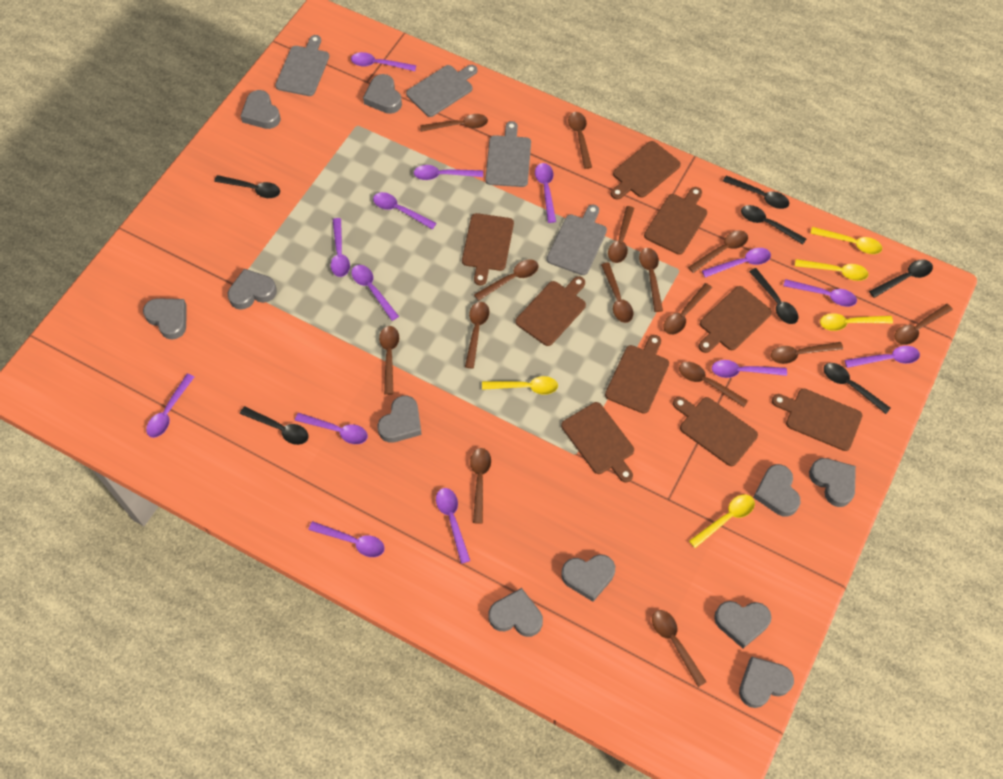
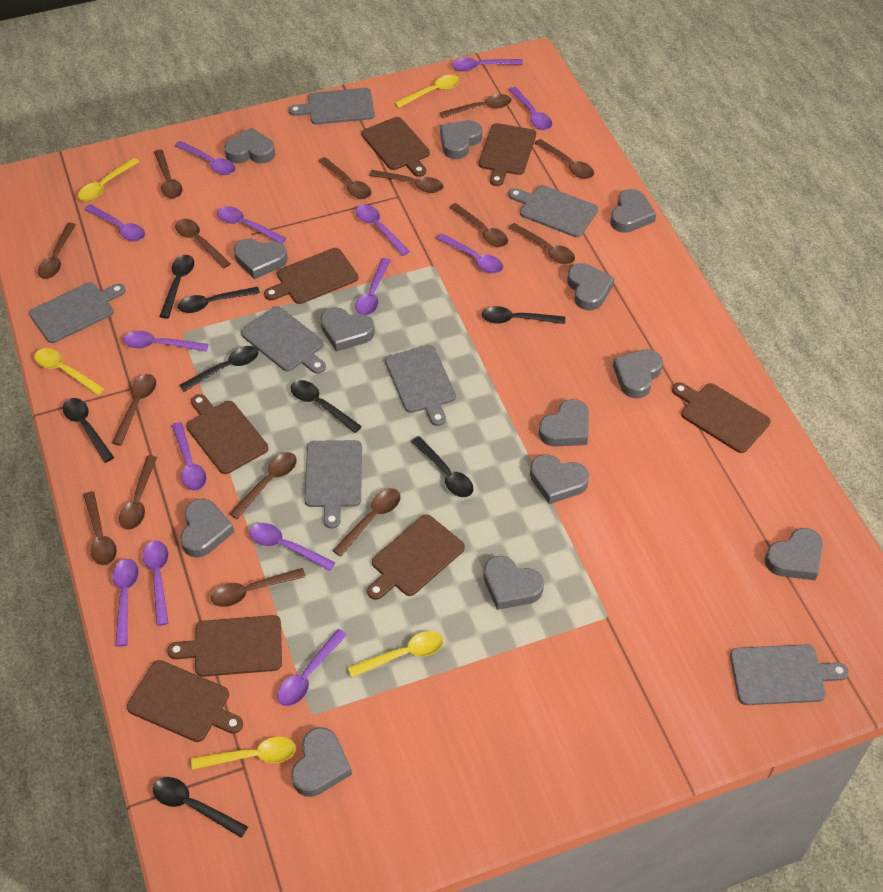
black spoon: 7 -> 8
brown cutting board: 9 -> 8
grey cutting board: 4 -> 7
grey heart: 11 -> 13

